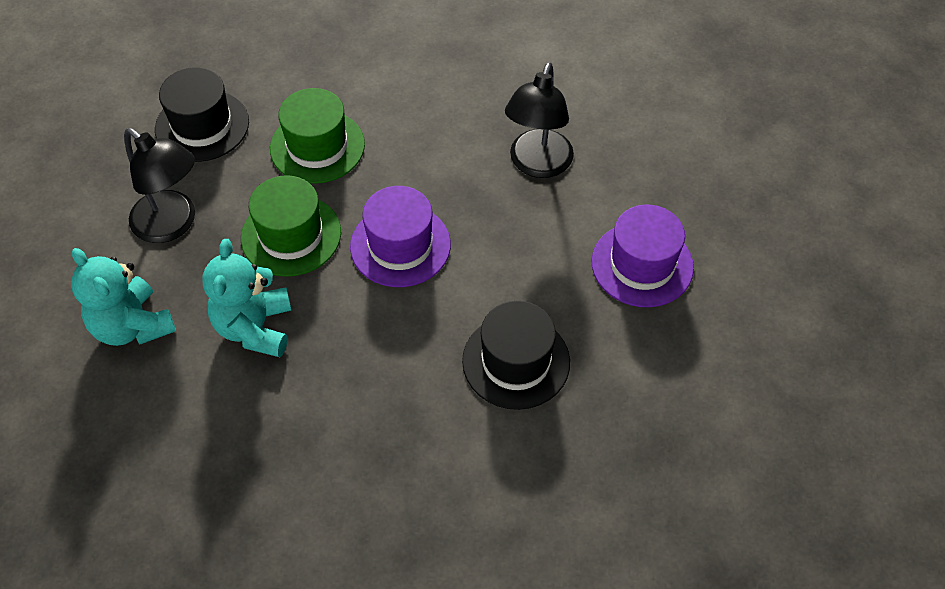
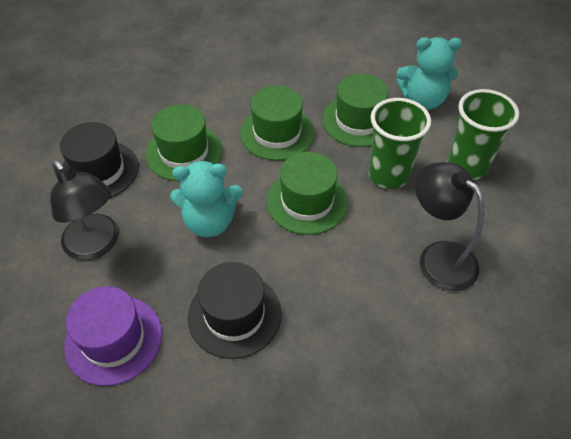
green cup: 0 -> 2
green hat: 2 -> 4
purple hat: 2 -> 1

